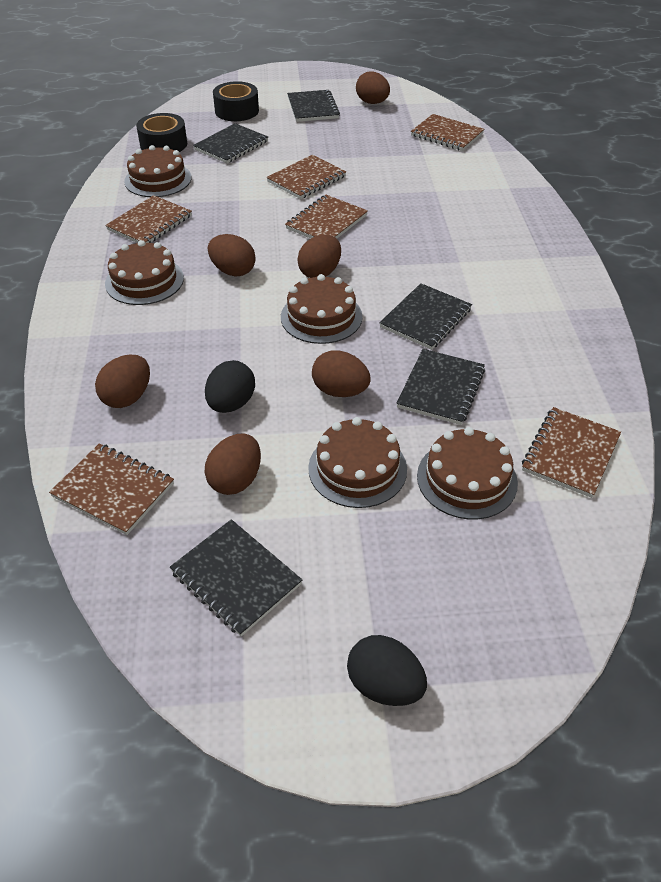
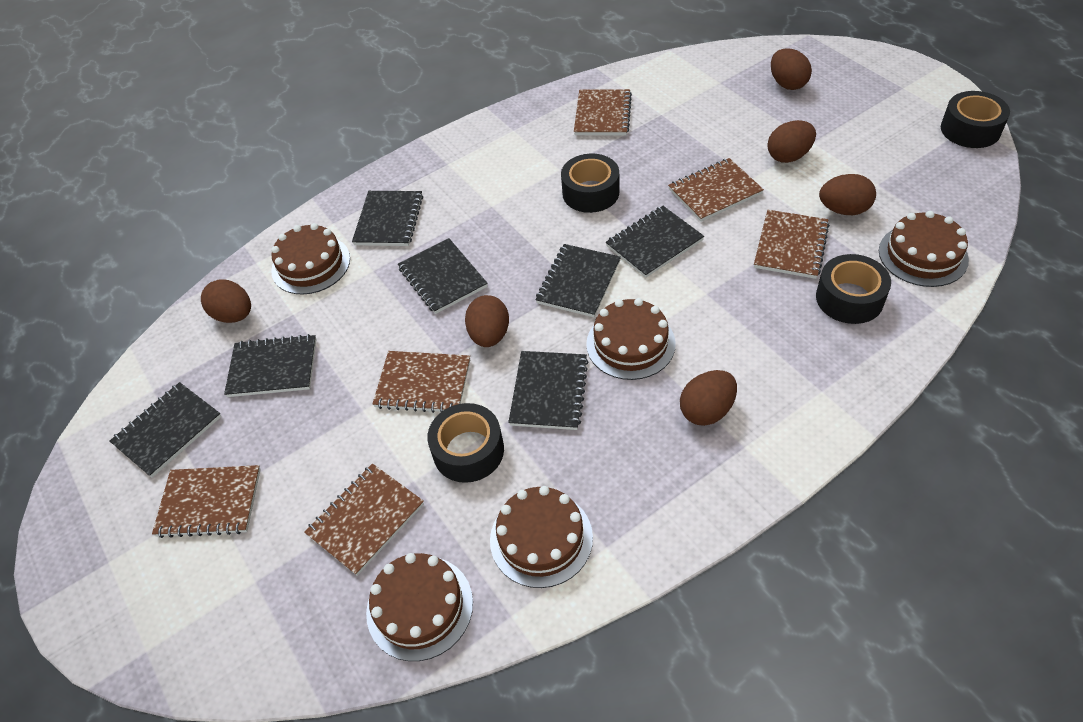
black egg: 2 -> 0
black notebook: 5 -> 7
black tape: 2 -> 4

